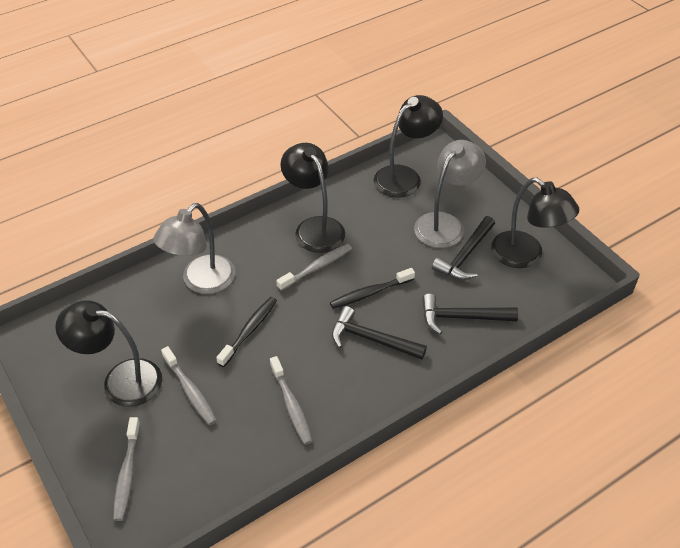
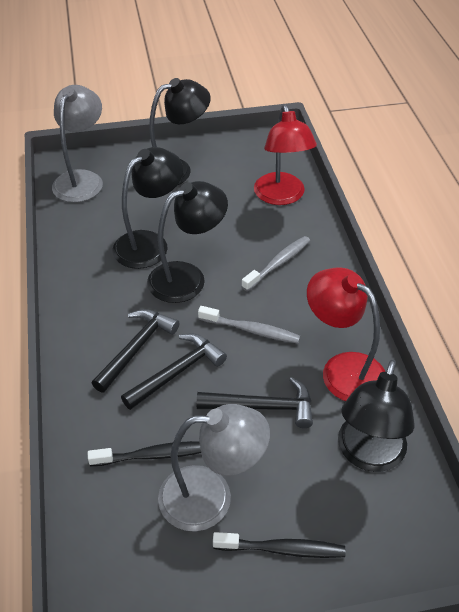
grey toothbrush: 4 -> 2
red lamp: 0 -> 2

